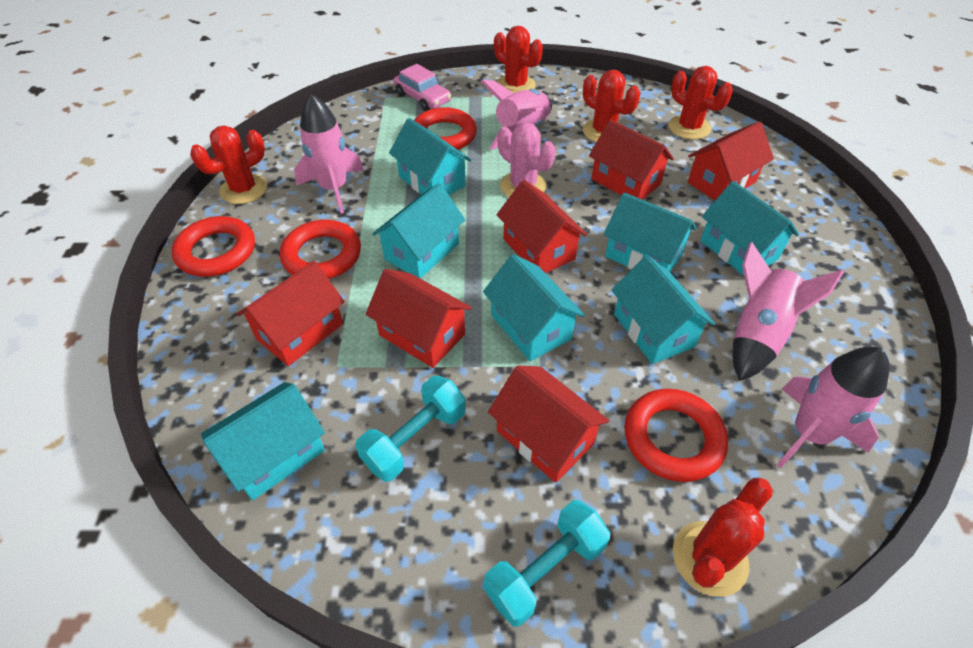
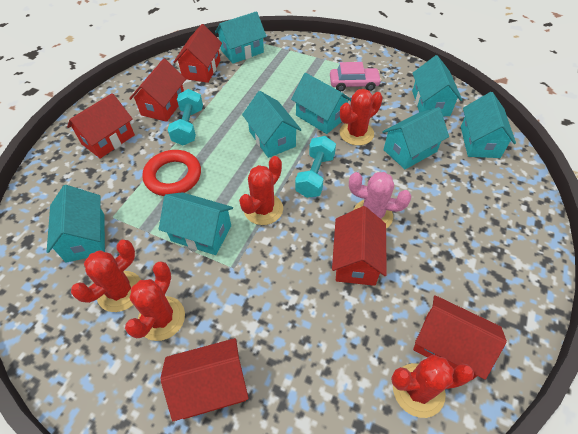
pink rocket: 4 -> 0
red ring: 4 -> 1
turquoise house: 7 -> 8

